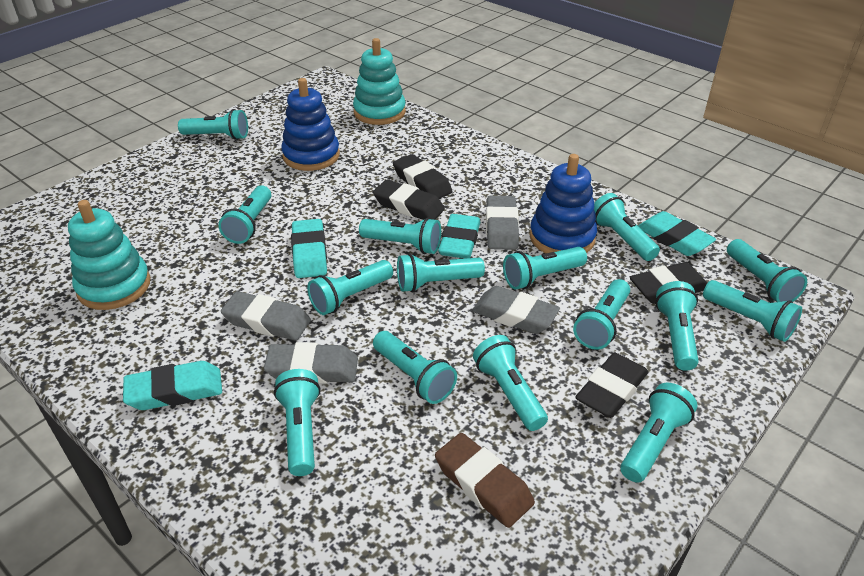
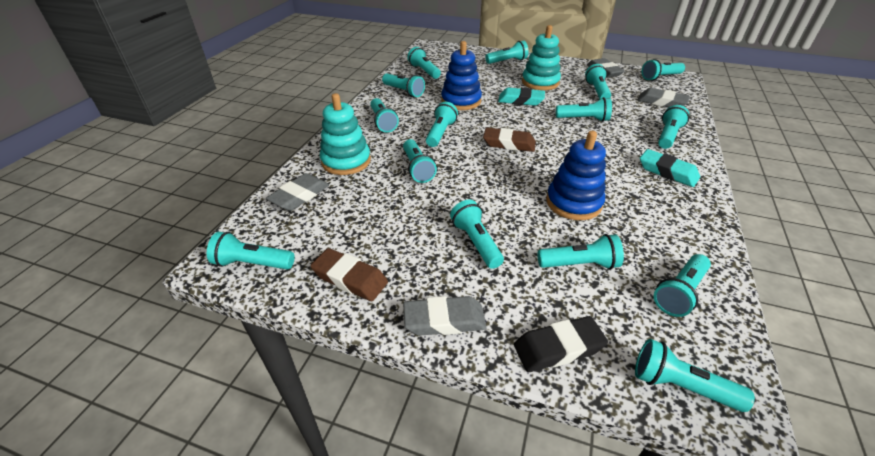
black eraser: 4 -> 1
brown eraser: 1 -> 2
turquoise eraser: 4 -> 2

